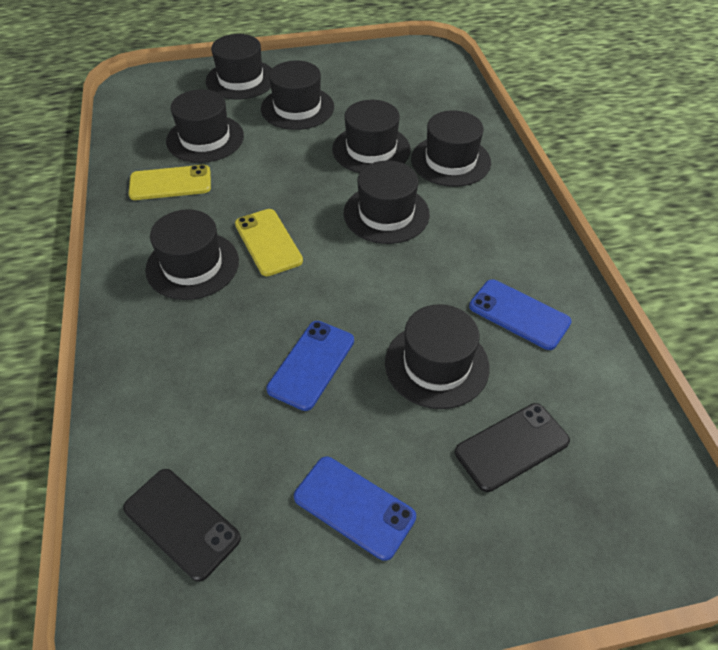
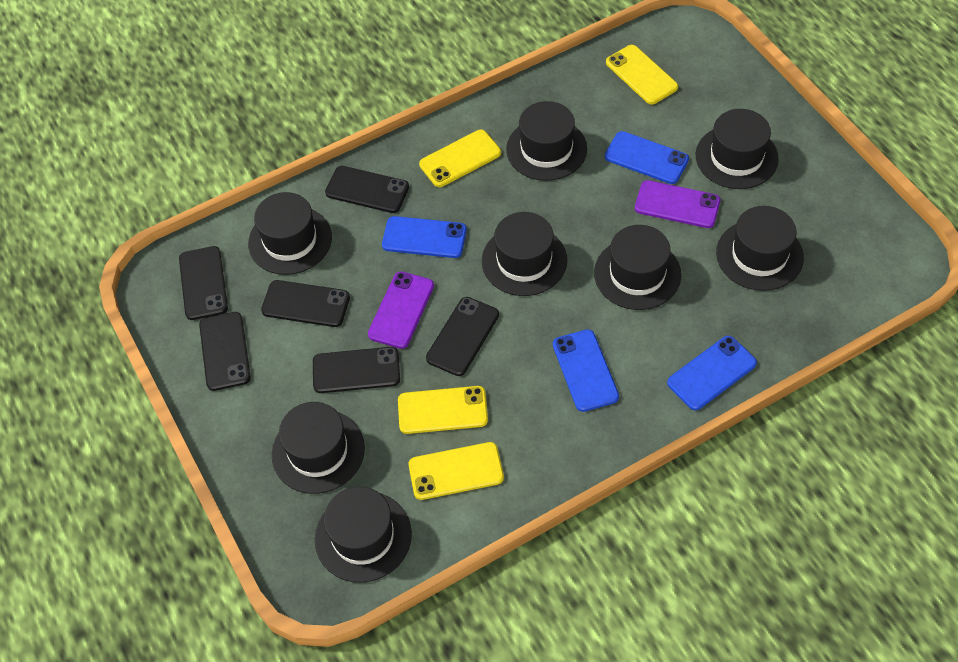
black phone: 2 -> 6
blue phone: 3 -> 4
purple phone: 0 -> 2
yellow phone: 2 -> 4

